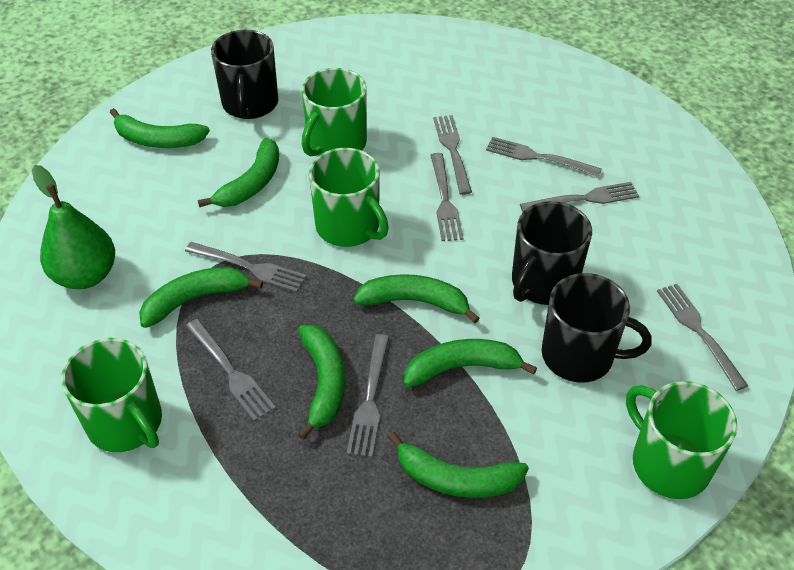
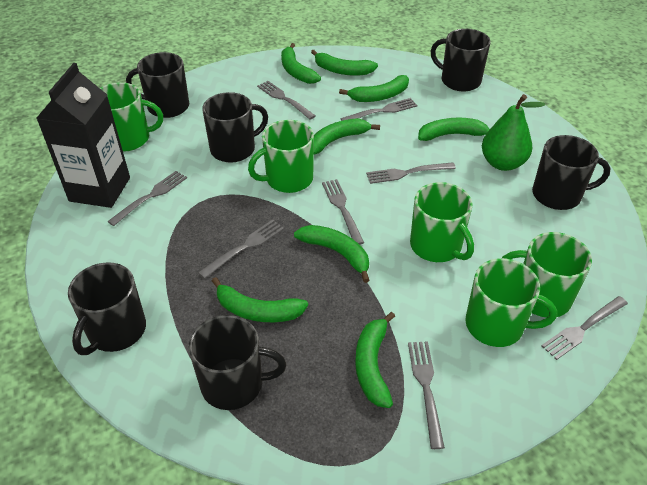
black carton: 0 -> 1
black mug: 3 -> 6
green banana: 7 -> 8
green mug: 4 -> 5

